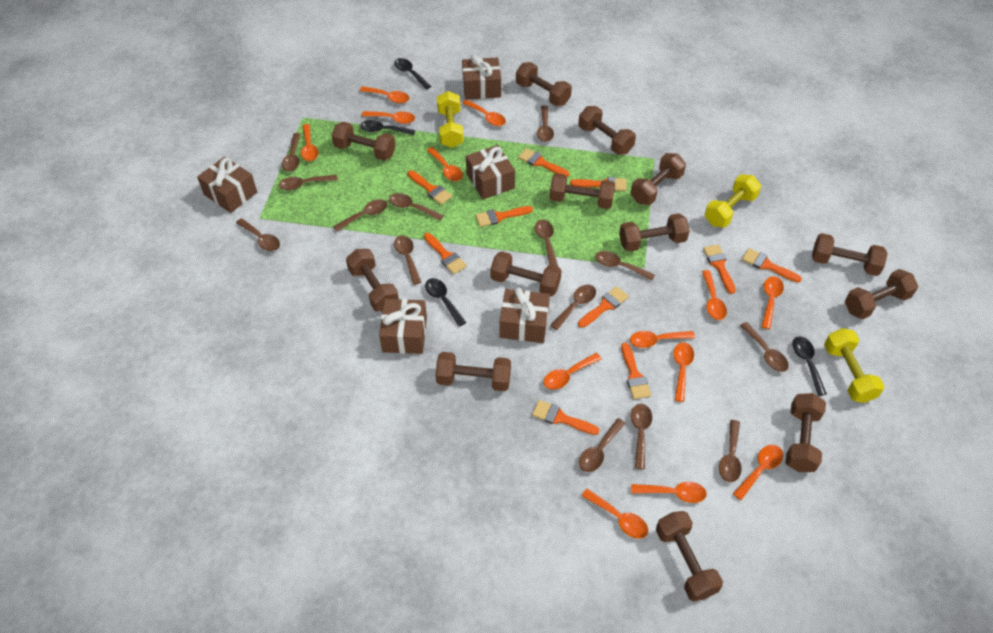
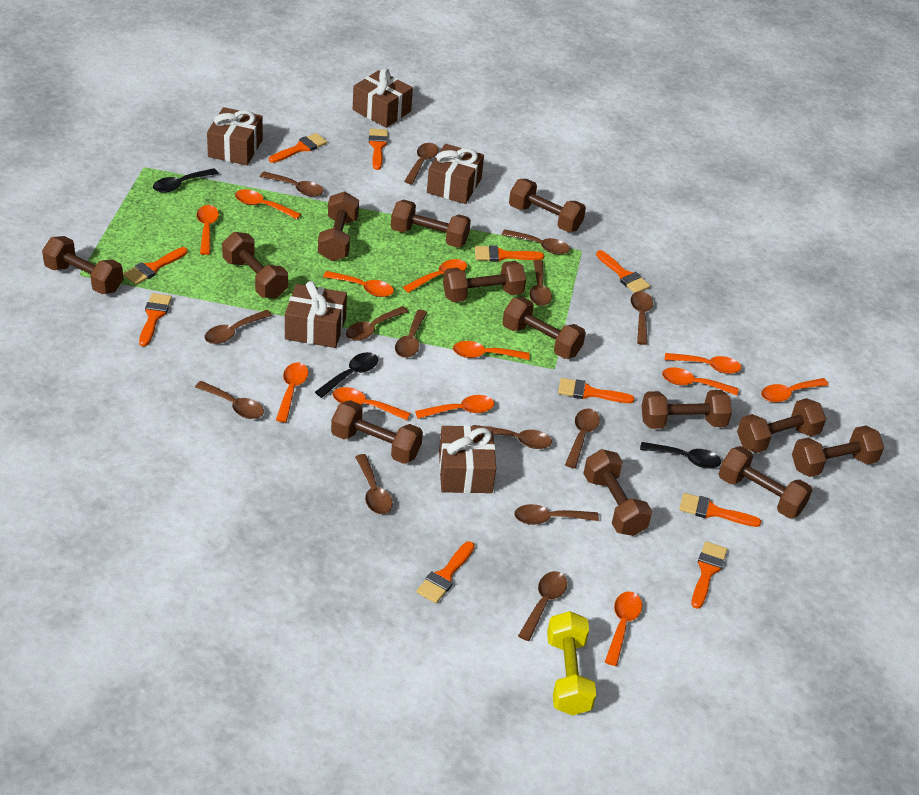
black spoon: 4 -> 3
orange spoon: 13 -> 12
yellow dumbbell: 3 -> 1

